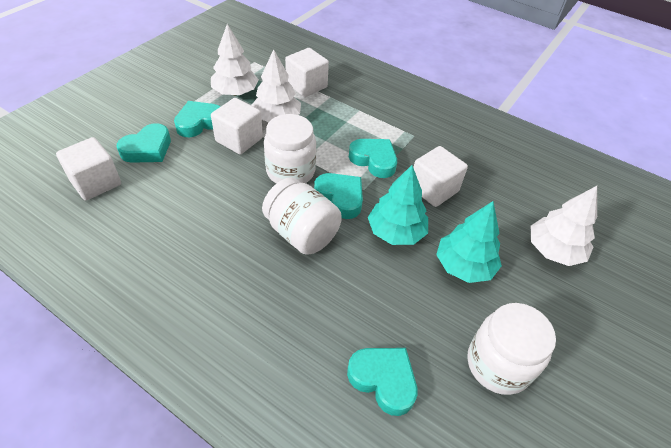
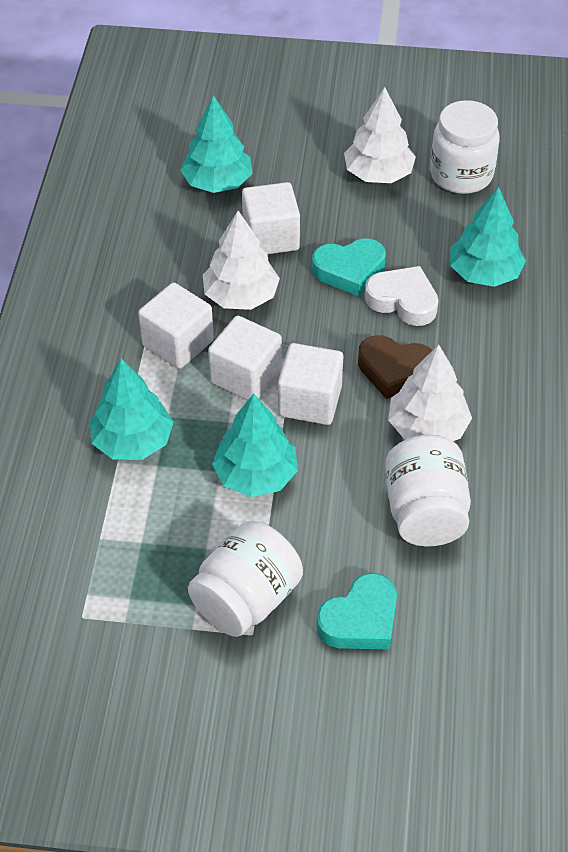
brown heart: 0 -> 1
turquoise heart: 5 -> 2
turquoise tree: 2 -> 4
white heart: 0 -> 1

